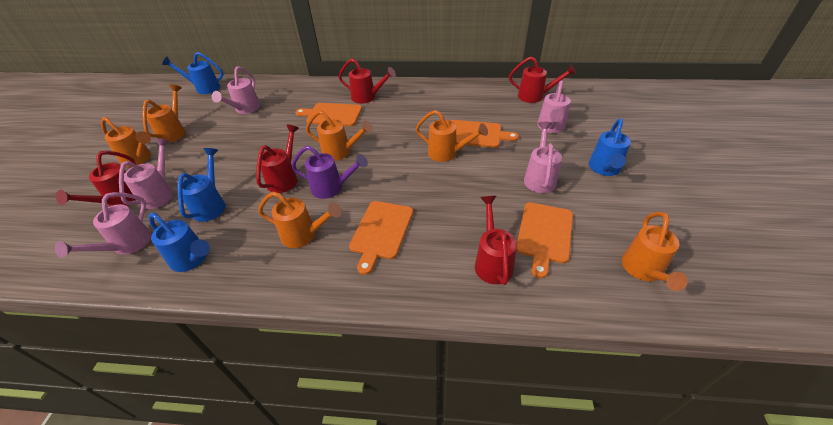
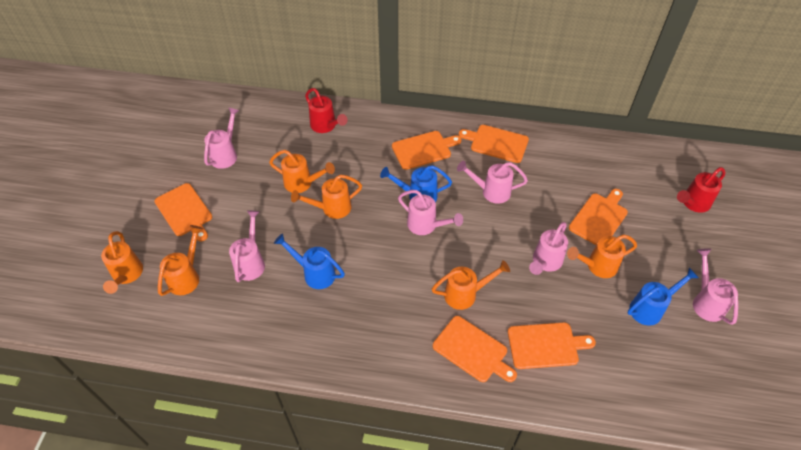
blue watering can: 4 -> 3
orange cutting board: 4 -> 6
pink watering can: 5 -> 6
purple watering can: 1 -> 0
red watering can: 5 -> 2

